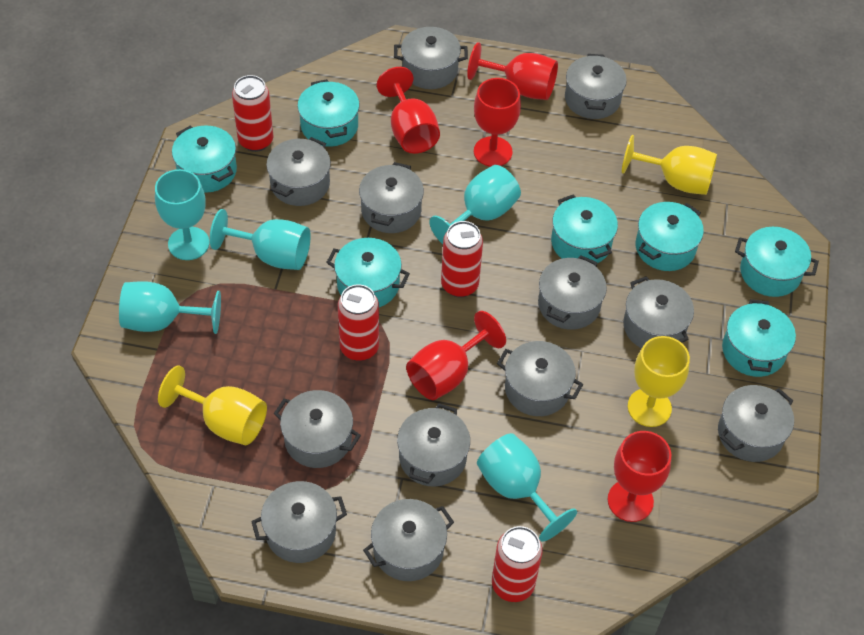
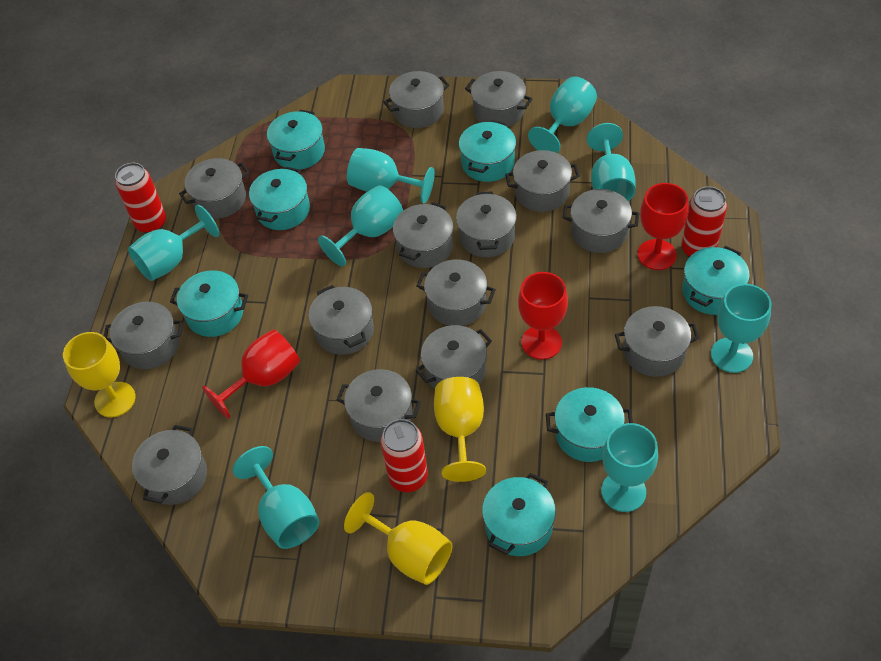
grey pot: 12 -> 14
red can: 4 -> 3
red goblet: 5 -> 3
turquoise goblet: 5 -> 8

